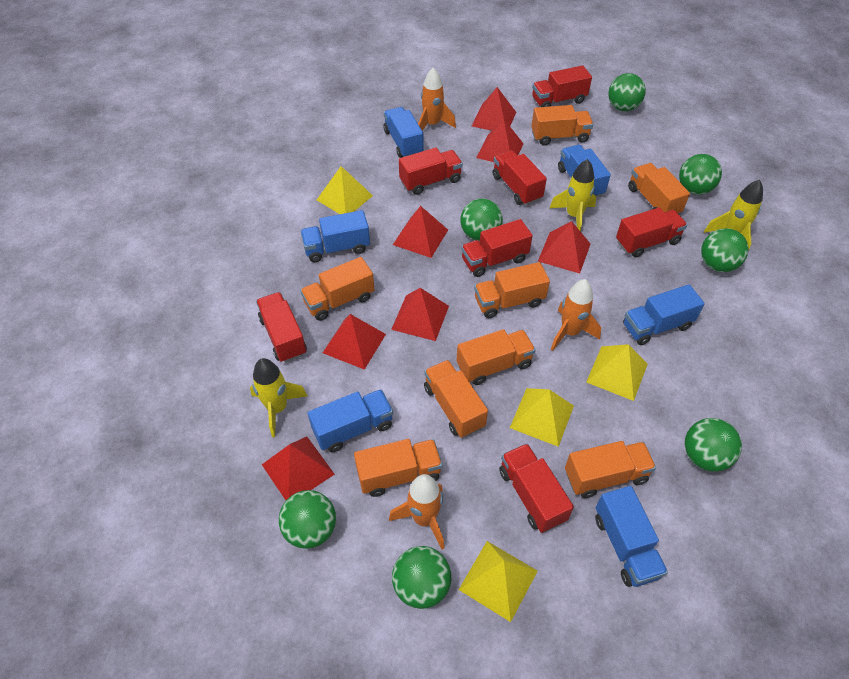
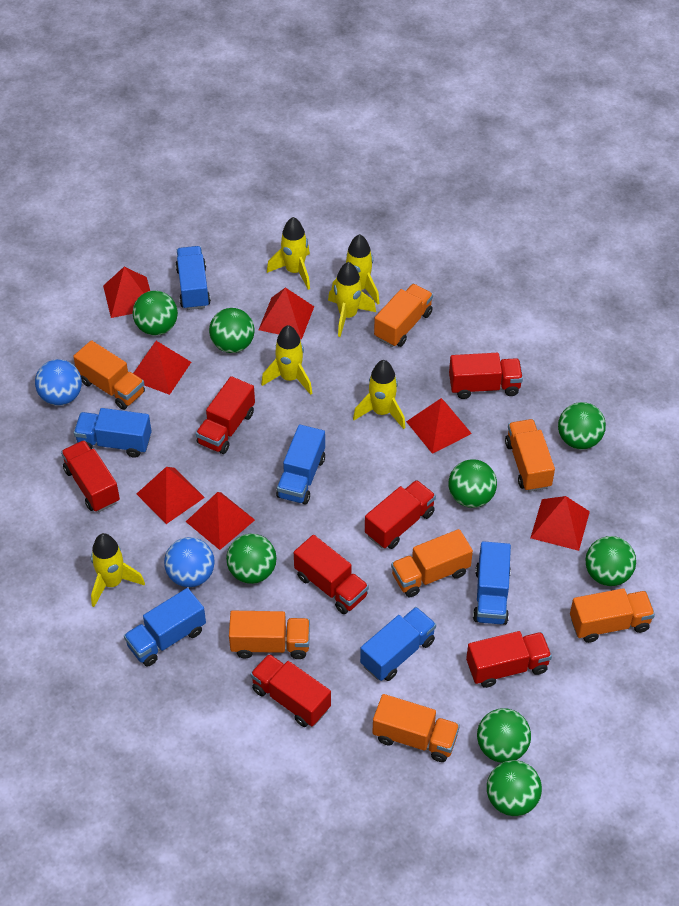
blue ball: 0 -> 2
green ball: 7 -> 8
orange rocket: 3 -> 0
orange truck: 8 -> 7
yellow pyramid: 4 -> 0
yellow rocket: 3 -> 6

